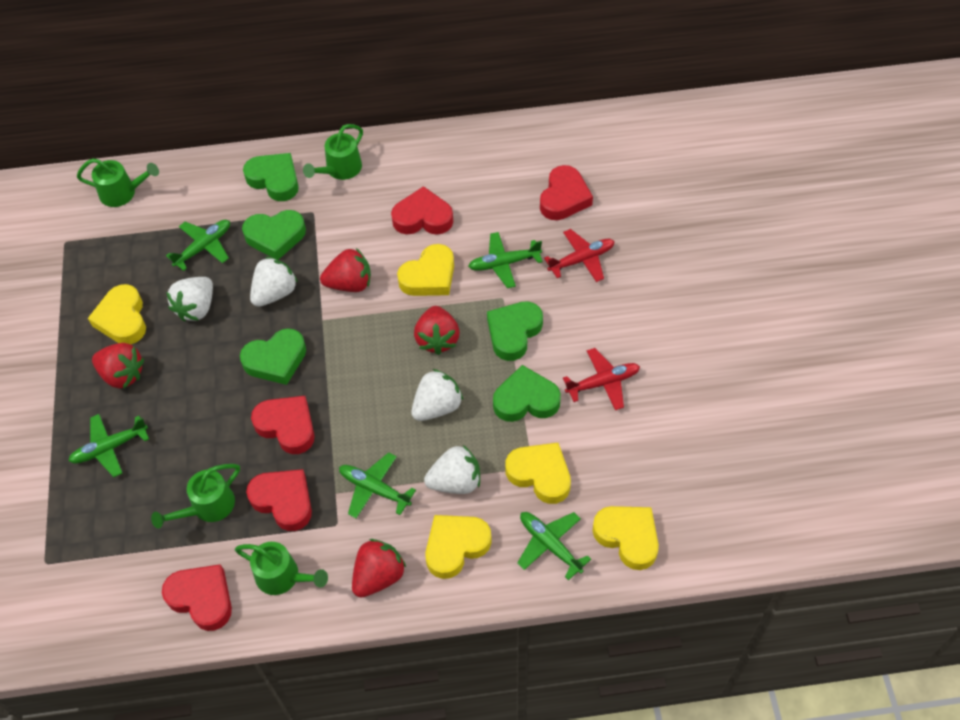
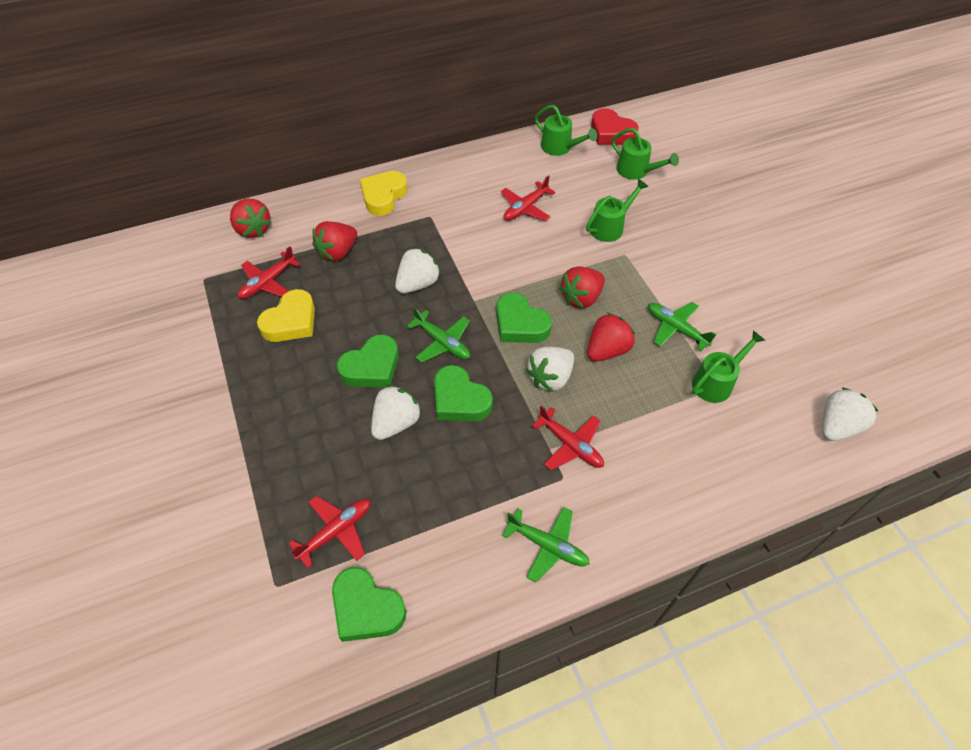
green heart: 5 -> 4
green plane: 5 -> 3
red heart: 5 -> 1
red plane: 2 -> 4
yellow heart: 5 -> 2

